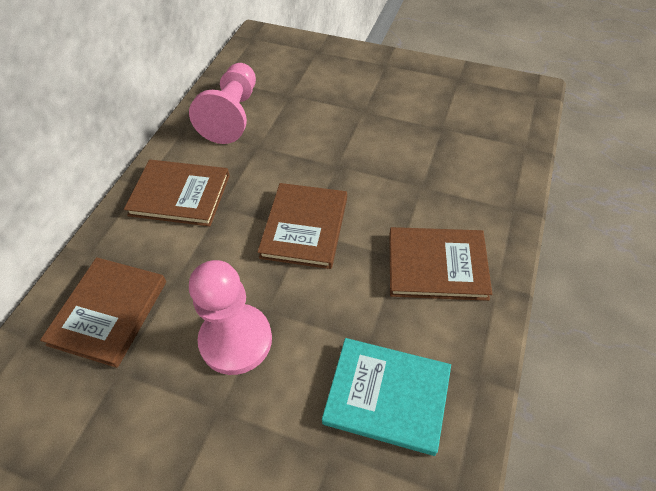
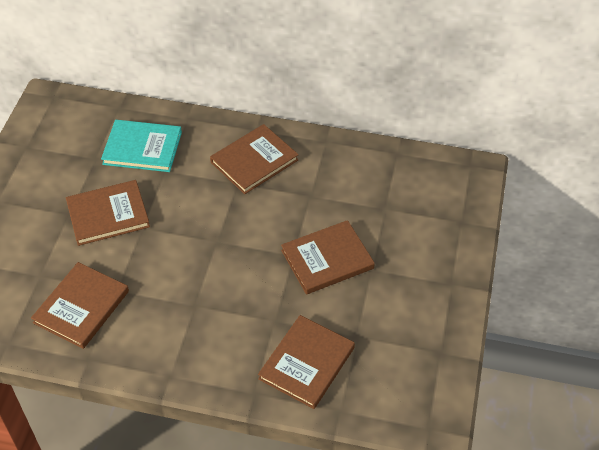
brown book: 4 -> 5
pink pawn: 2 -> 0

